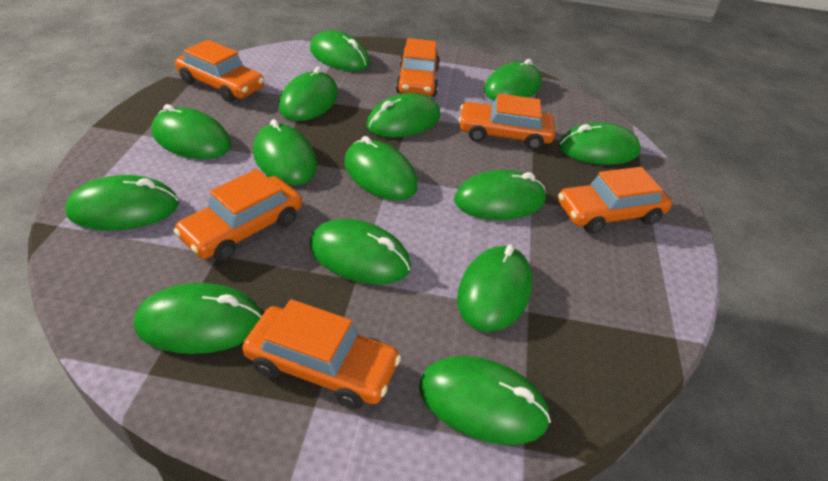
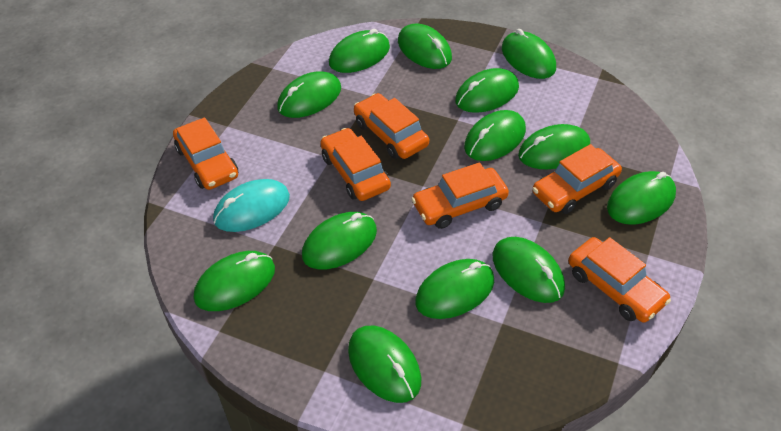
green mouse: 14 -> 13
turquoise mouse: 0 -> 1

